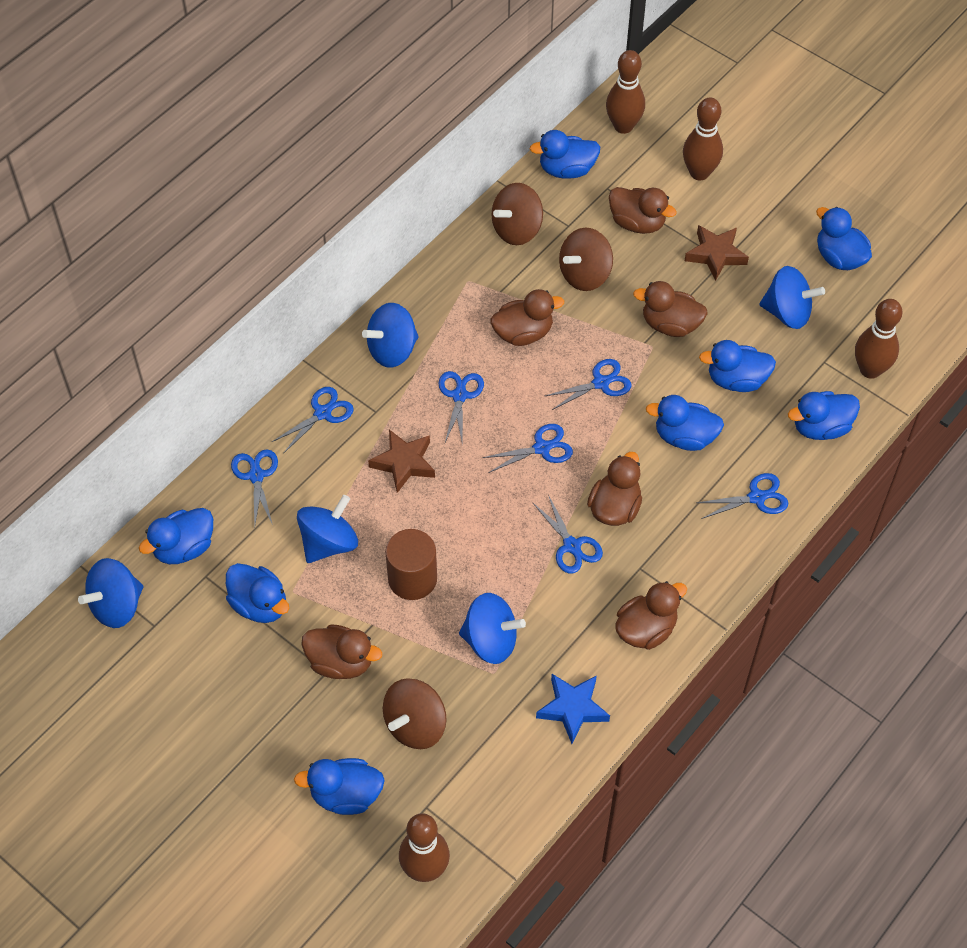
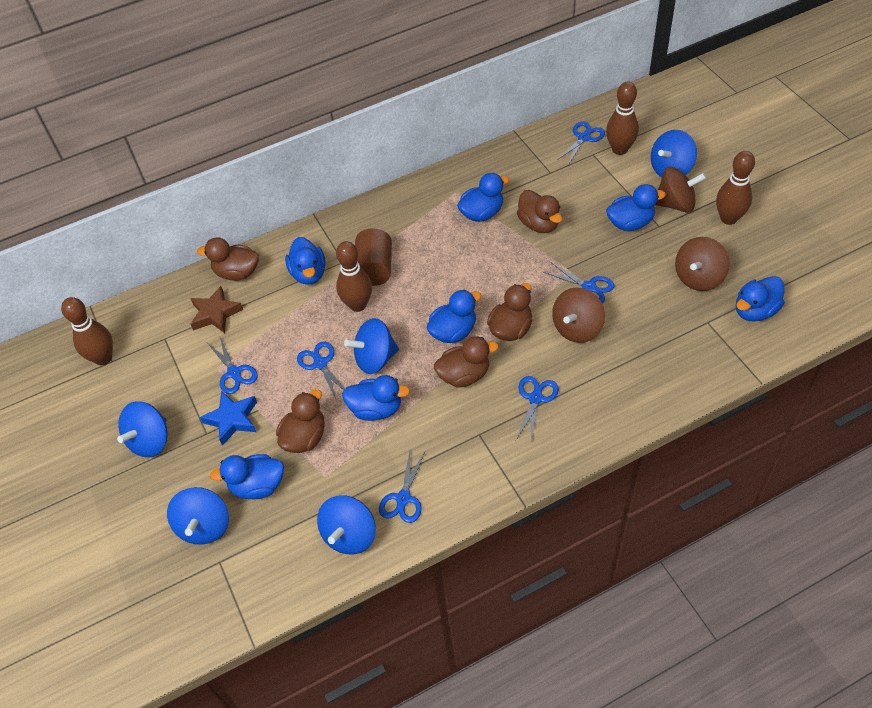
blue duck: 8 -> 7
blue scissors: 7 -> 6
brown duck: 6 -> 5
brown star: 2 -> 1

